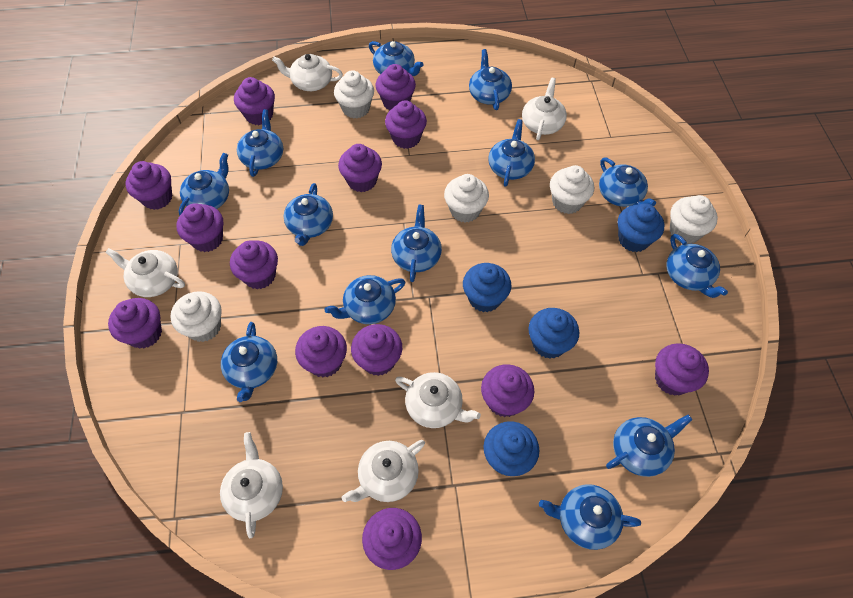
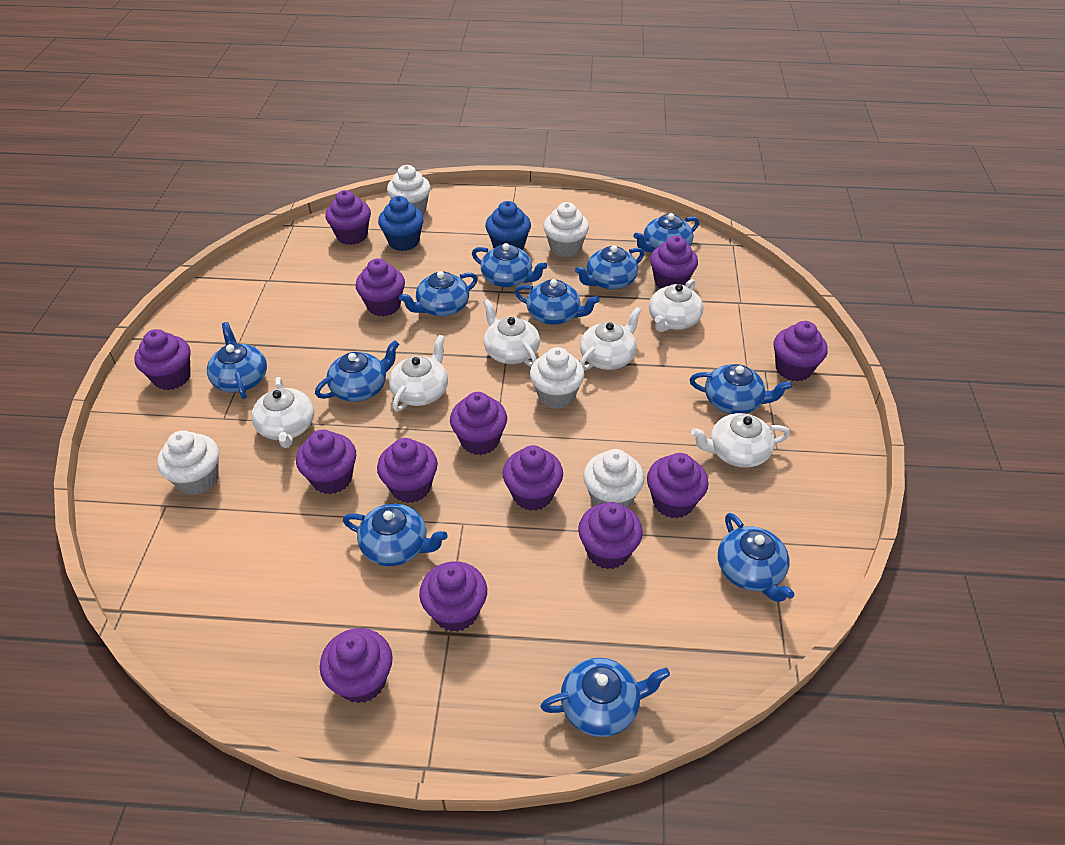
blue cupcake: 4 -> 2
blue teapot: 13 -> 11

